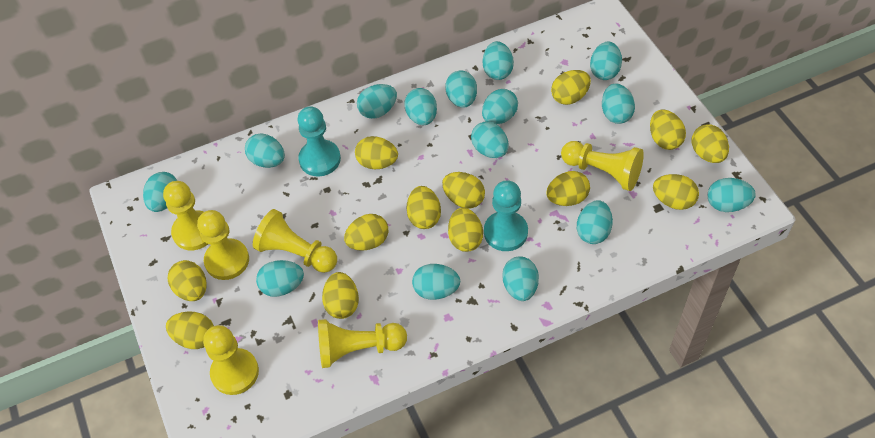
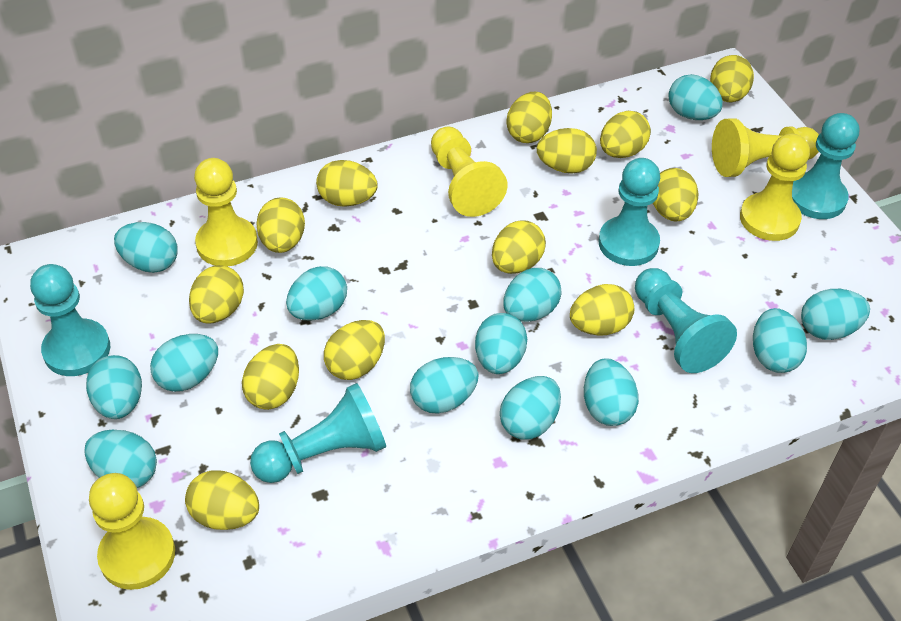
turquoise egg: 15 -> 13
turquoise pawn: 2 -> 5
yellow pawn: 6 -> 5

